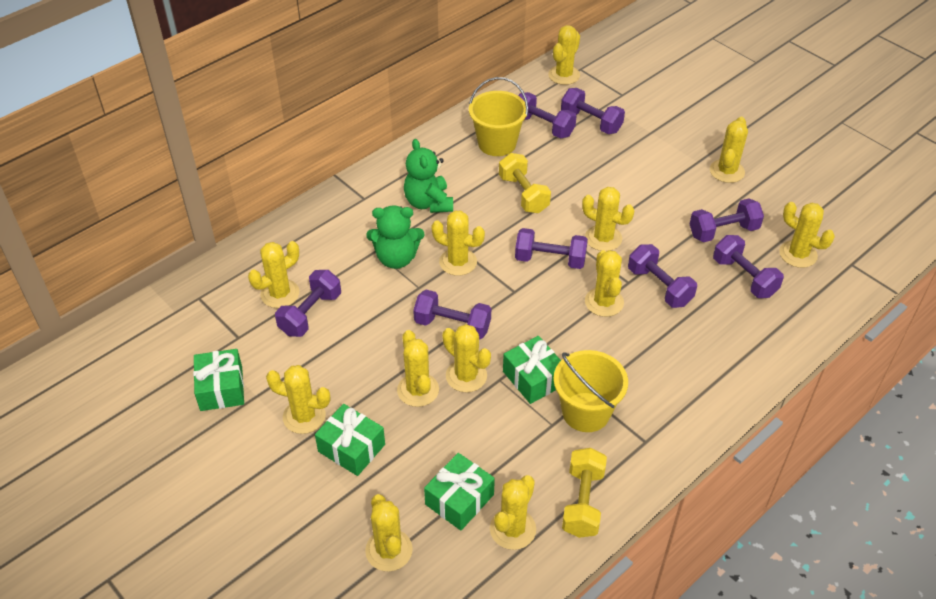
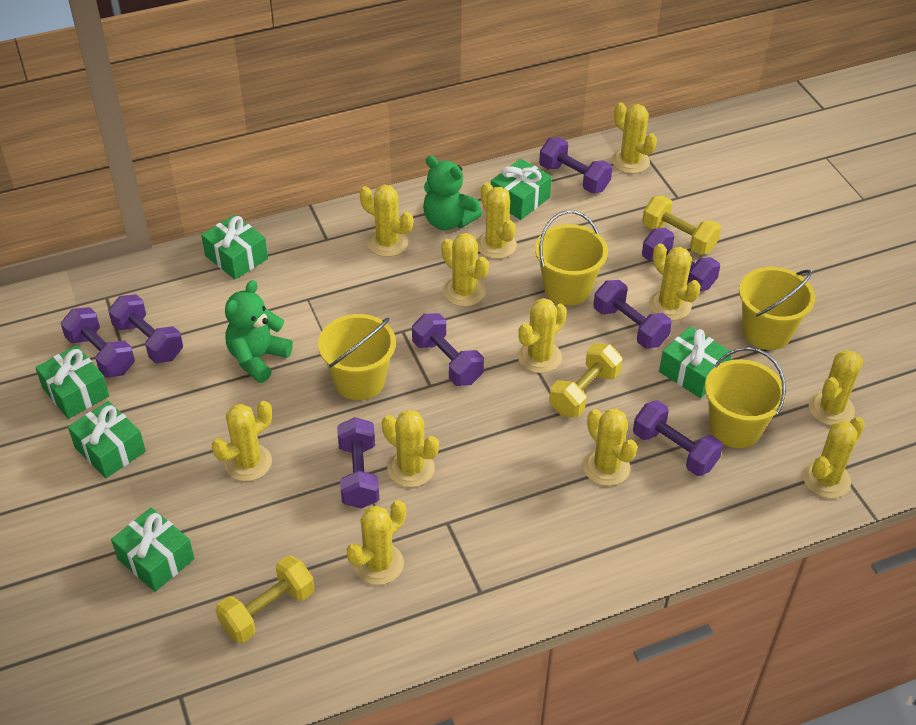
green gift: 4 -> 6
yellow bucket: 2 -> 4
yellow dumbbell: 2 -> 3

